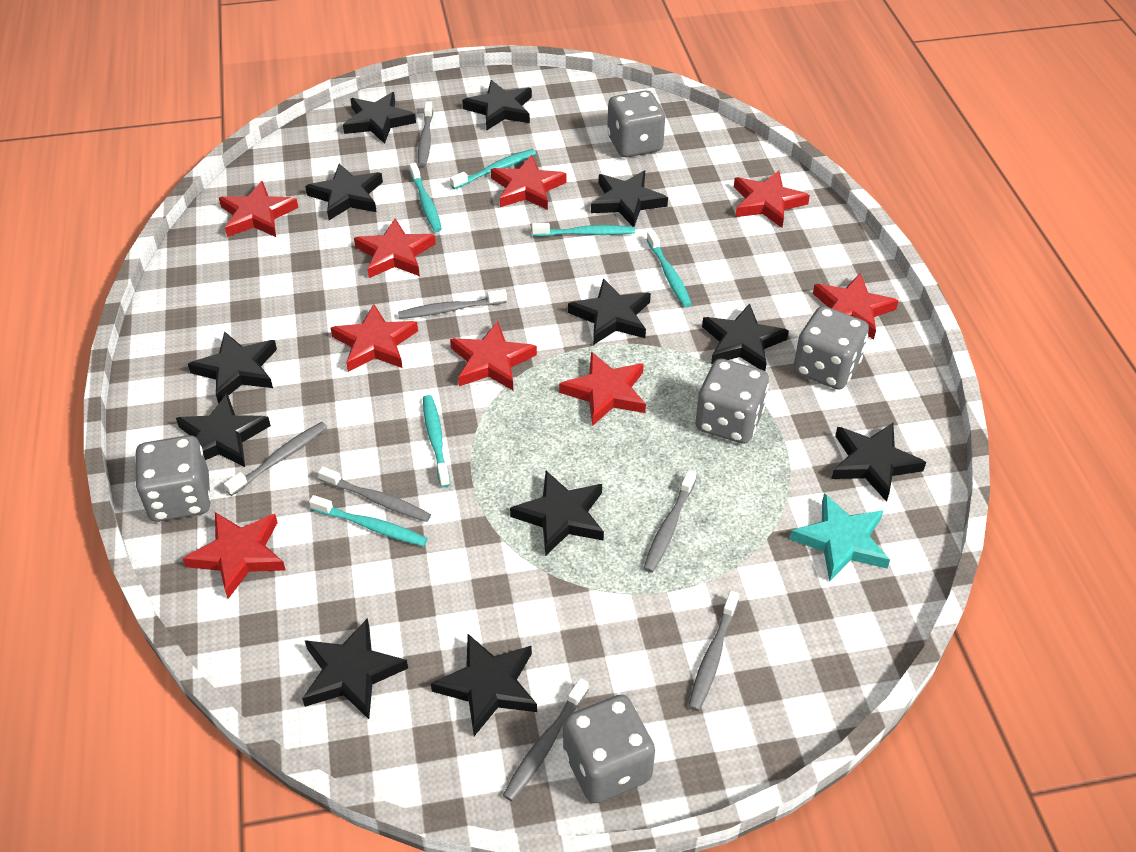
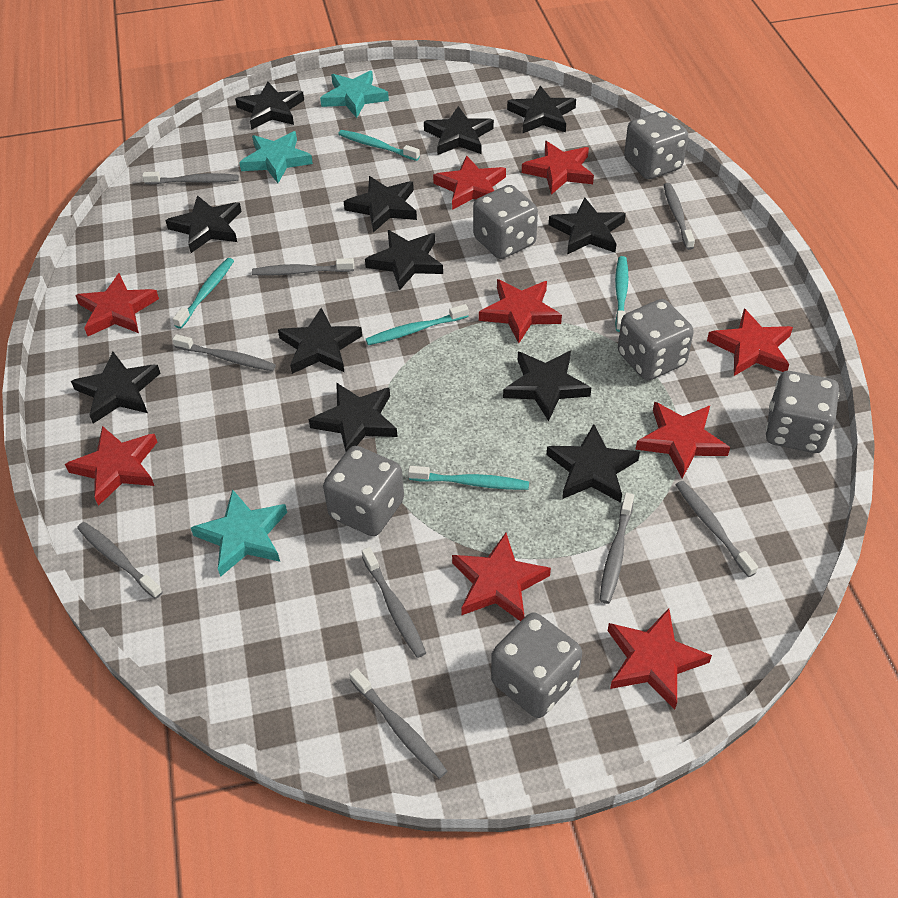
grey dice: 5 -> 6
grey toothbrush: 7 -> 9
turquoise star: 1 -> 3
turquoise toothbrush: 6 -> 5

